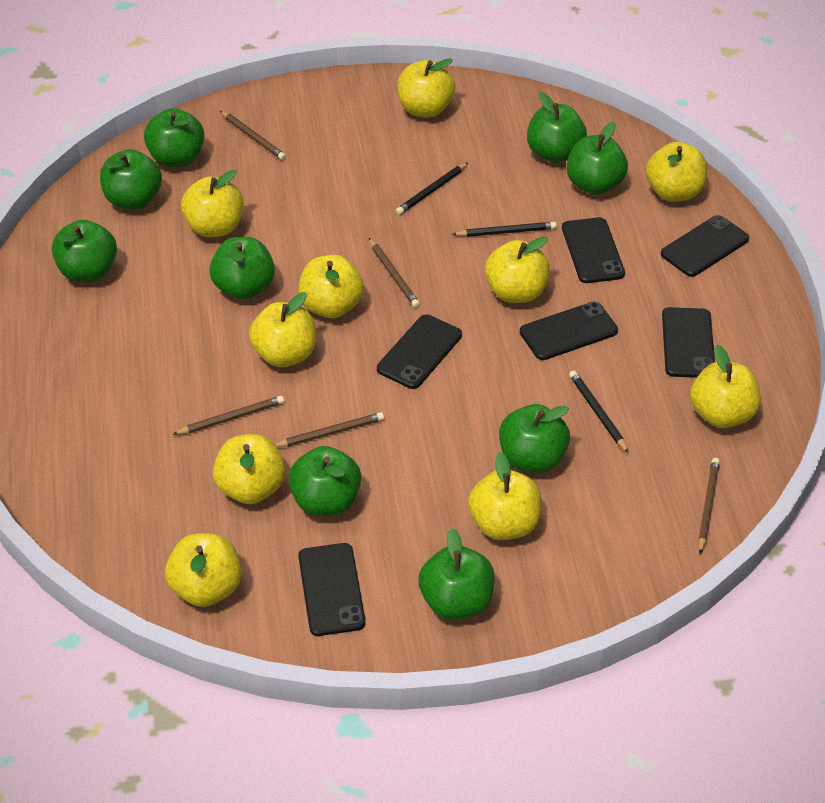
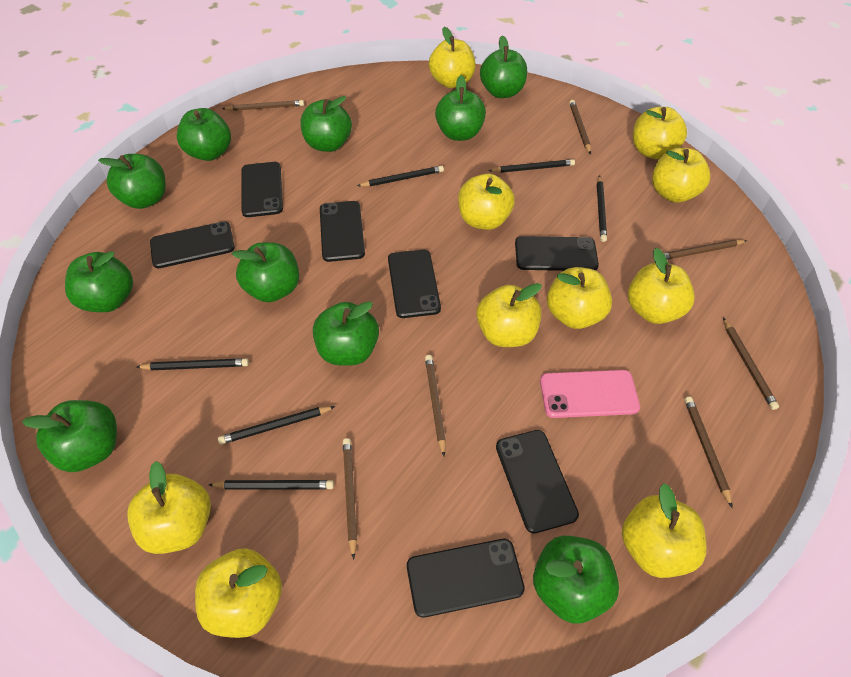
black pencil: 3 -> 6
black phone: 6 -> 7
brown pencil: 5 -> 7
green apple: 9 -> 10
pink phone: 0 -> 1

